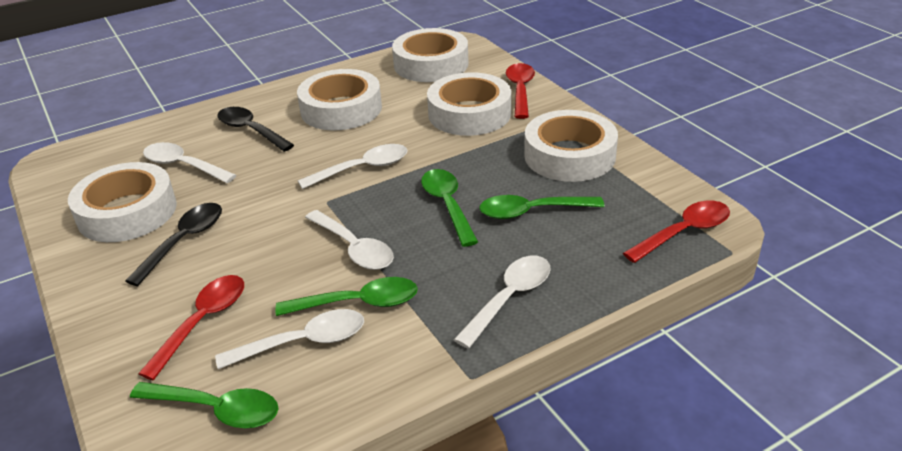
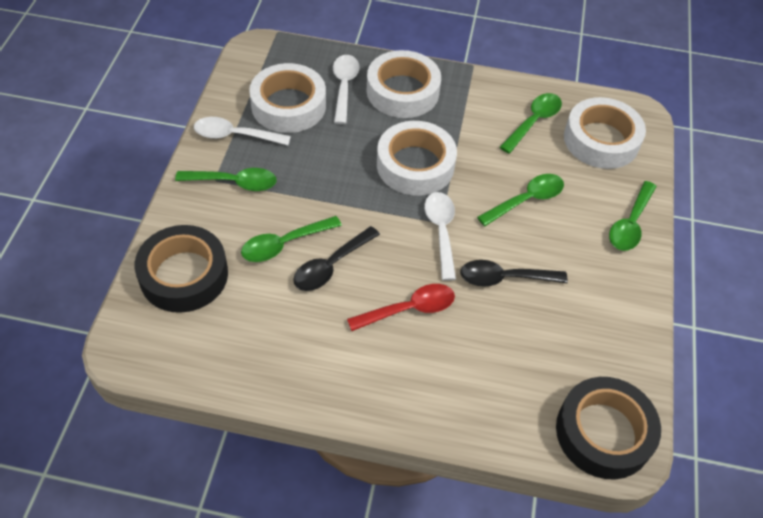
black tape: 0 -> 2
green spoon: 4 -> 5
red spoon: 3 -> 1
white spoon: 5 -> 3
white tape: 5 -> 4

